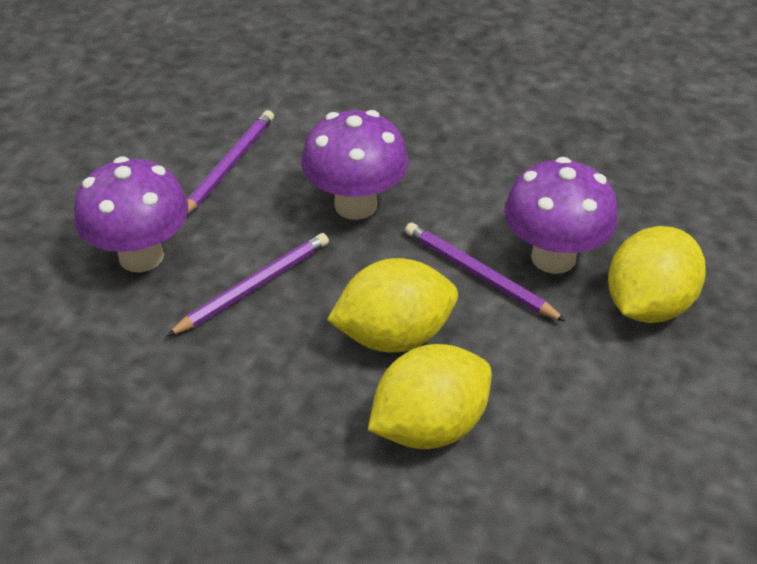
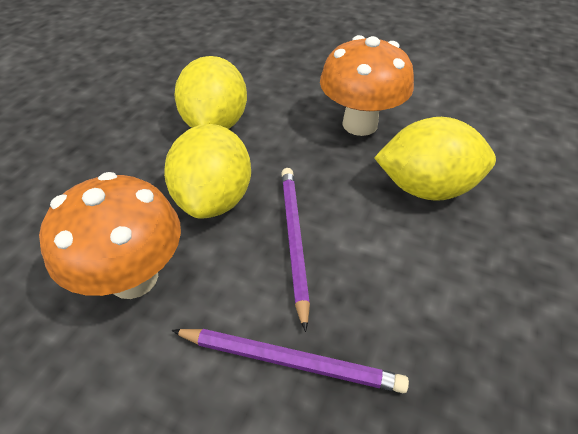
orange mushroom: 0 -> 2
purple mushroom: 3 -> 0
purple pencil: 3 -> 2

